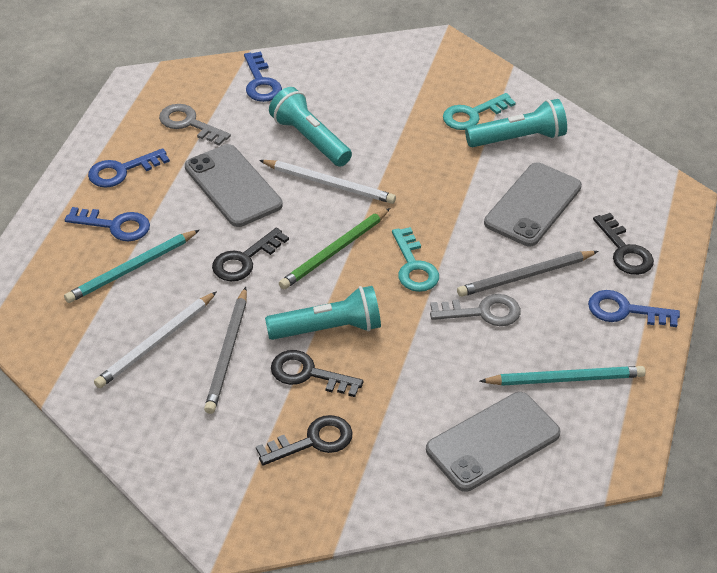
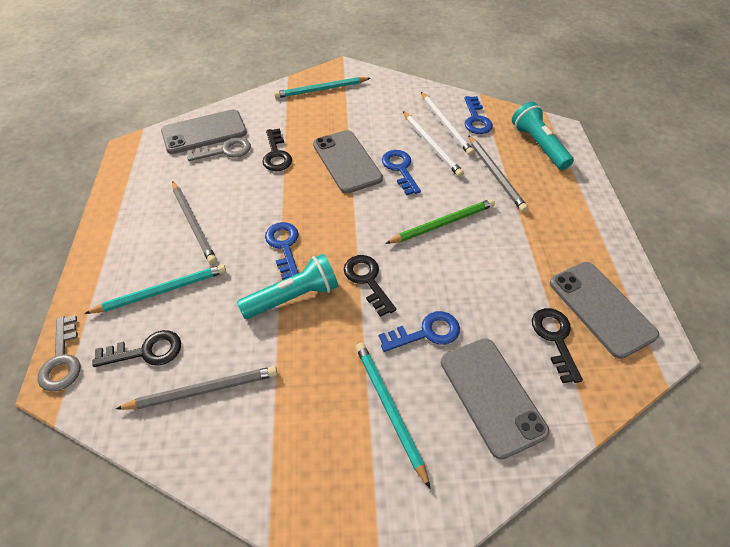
grey pencil: 2 -> 3
grey phone: 3 -> 4
turquoise flashlight: 3 -> 2
turquoise key: 2 -> 0
turquoise pencil: 2 -> 3

